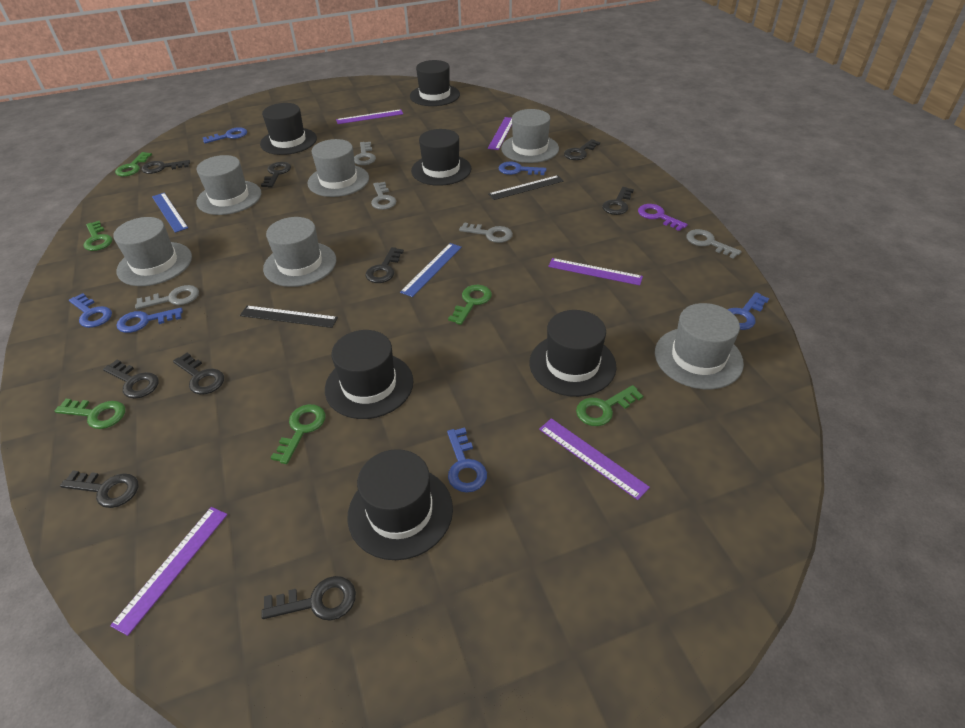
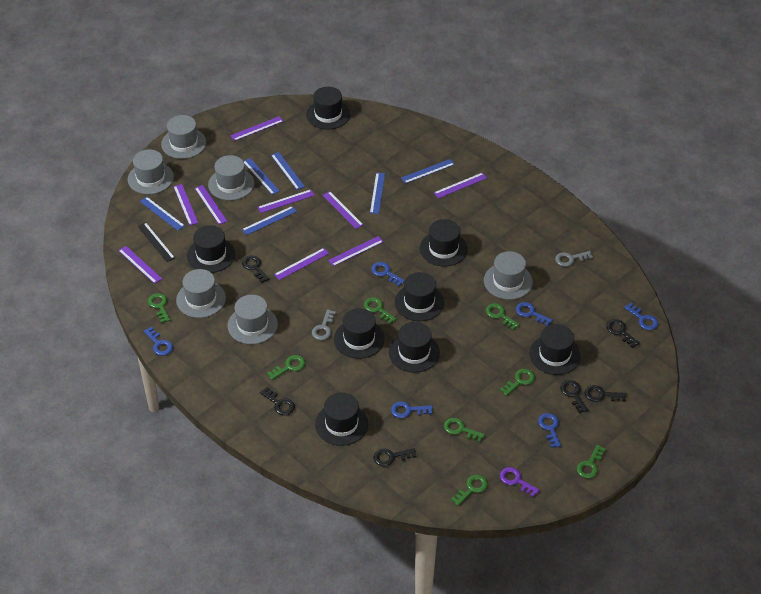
black hat: 6 -> 8
black key: 9 -> 6
black ruler: 2 -> 1
blue ruler: 2 -> 6
green key: 6 -> 8
grey key: 5 -> 2
purple ruler: 5 -> 9

